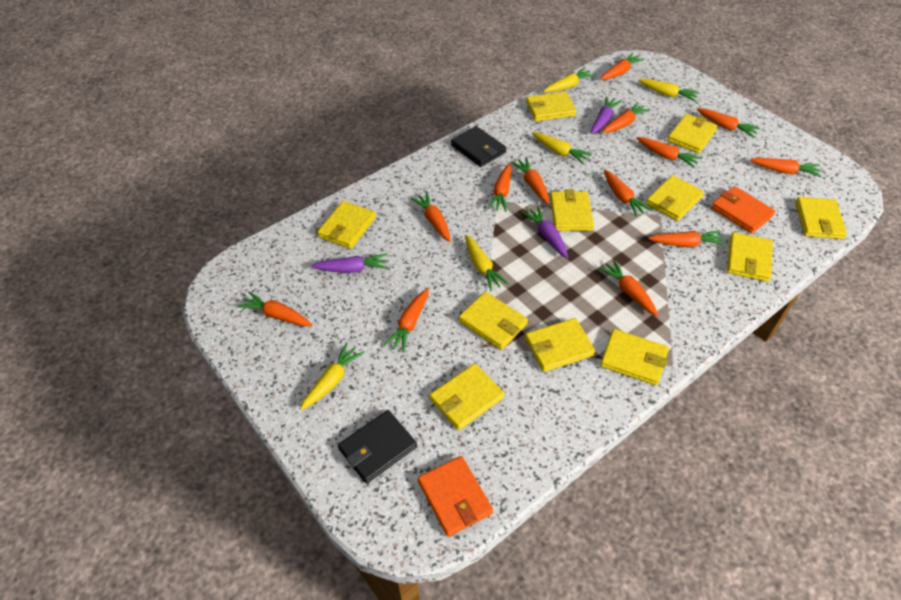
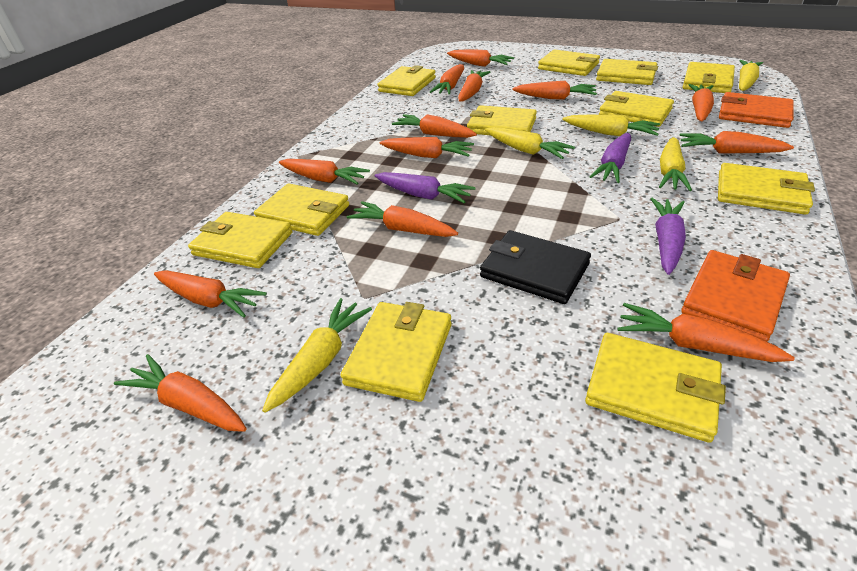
black wallet: 2 -> 1

